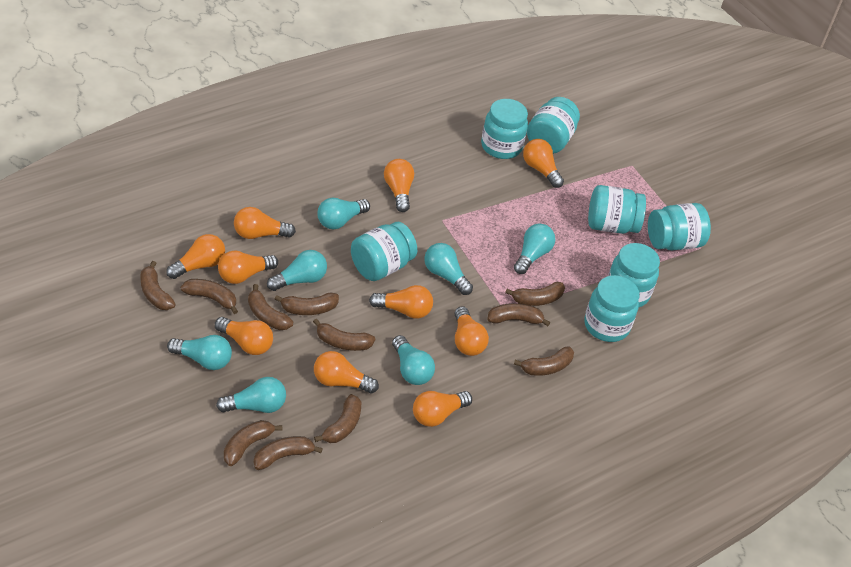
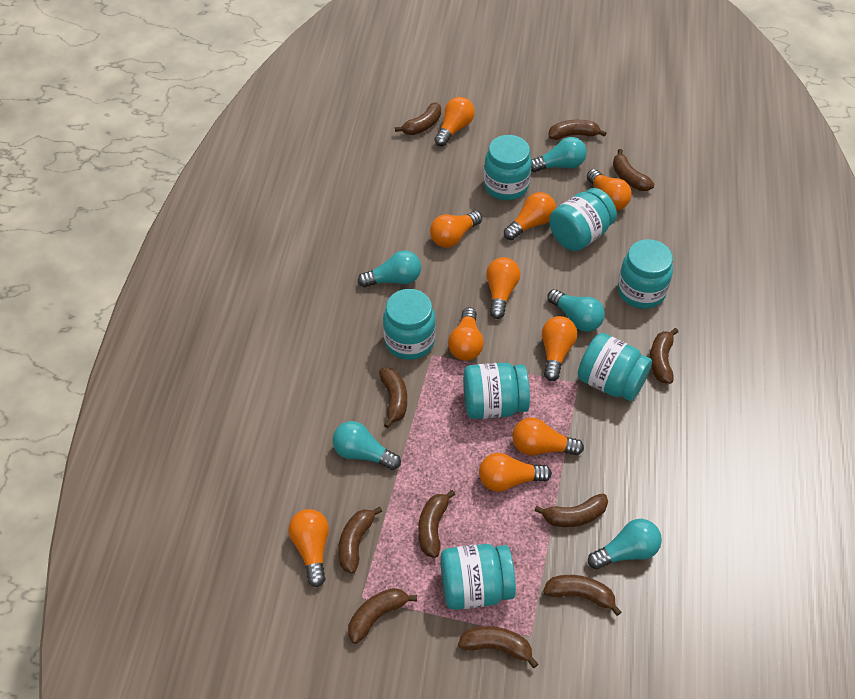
turquoise light bulb: 7 -> 5

